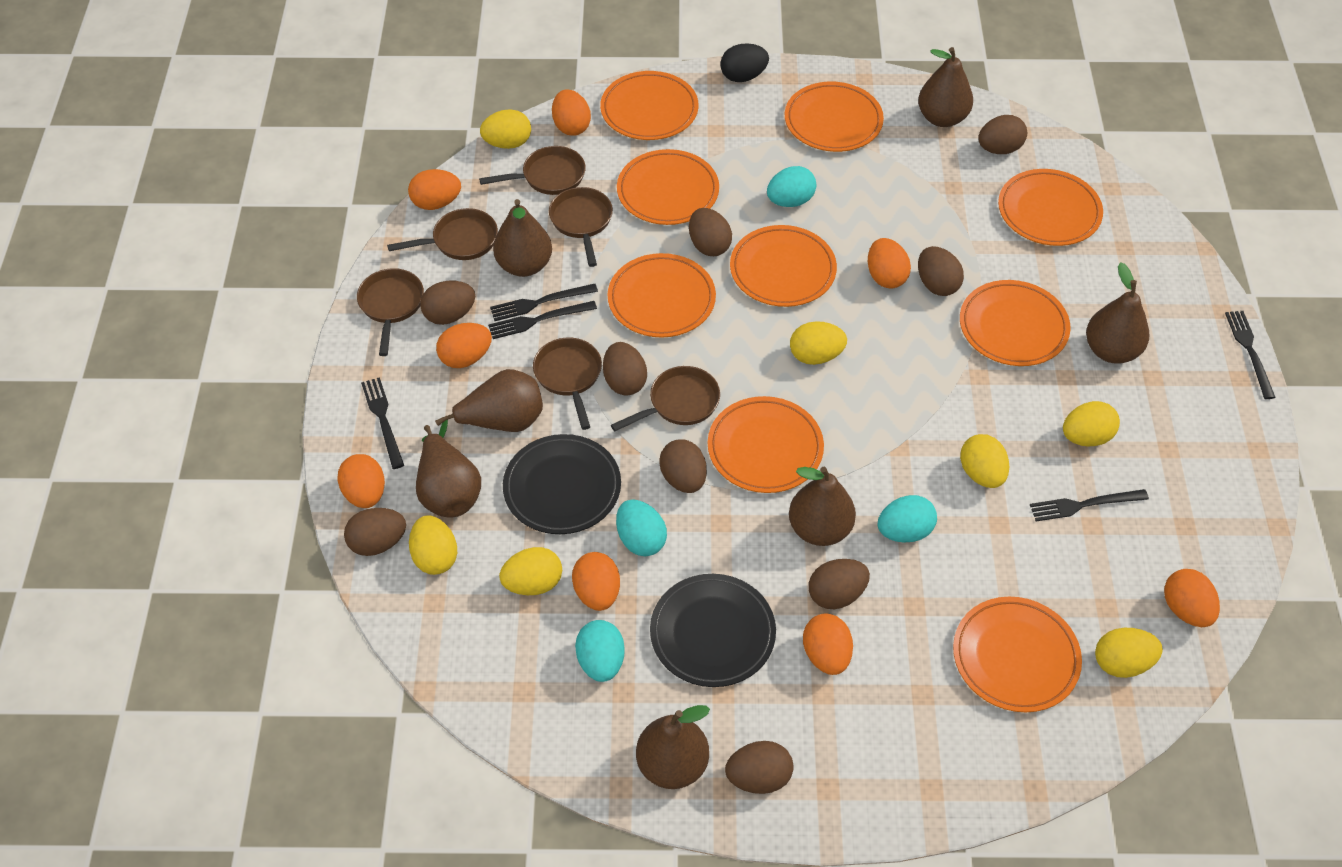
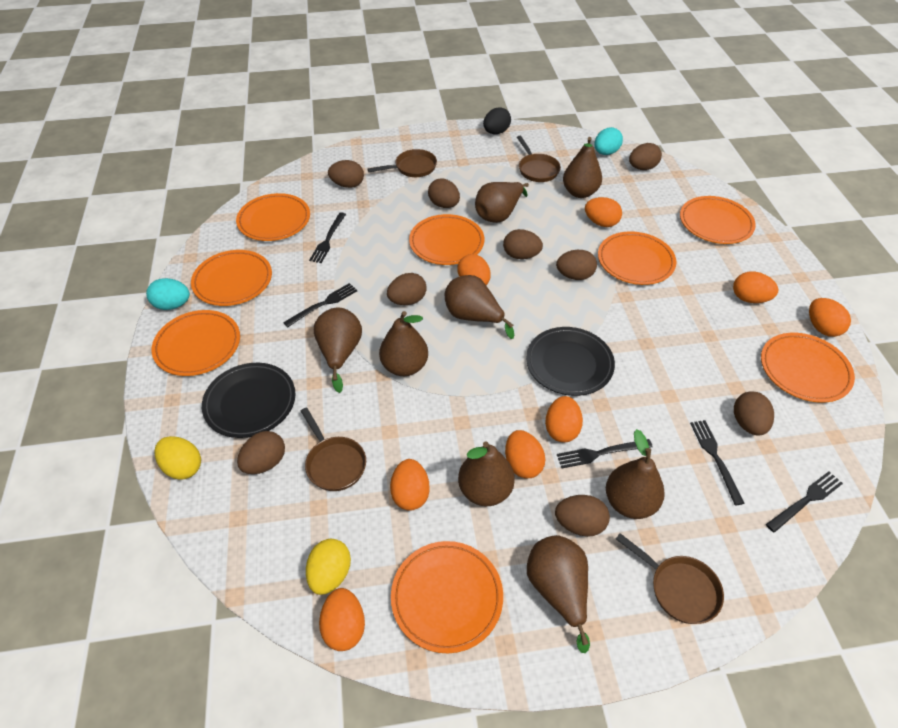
brown pan: 6 -> 4
brown pear: 7 -> 8
orange plate: 9 -> 8
turquoise egg: 4 -> 2
yellow egg: 7 -> 2

